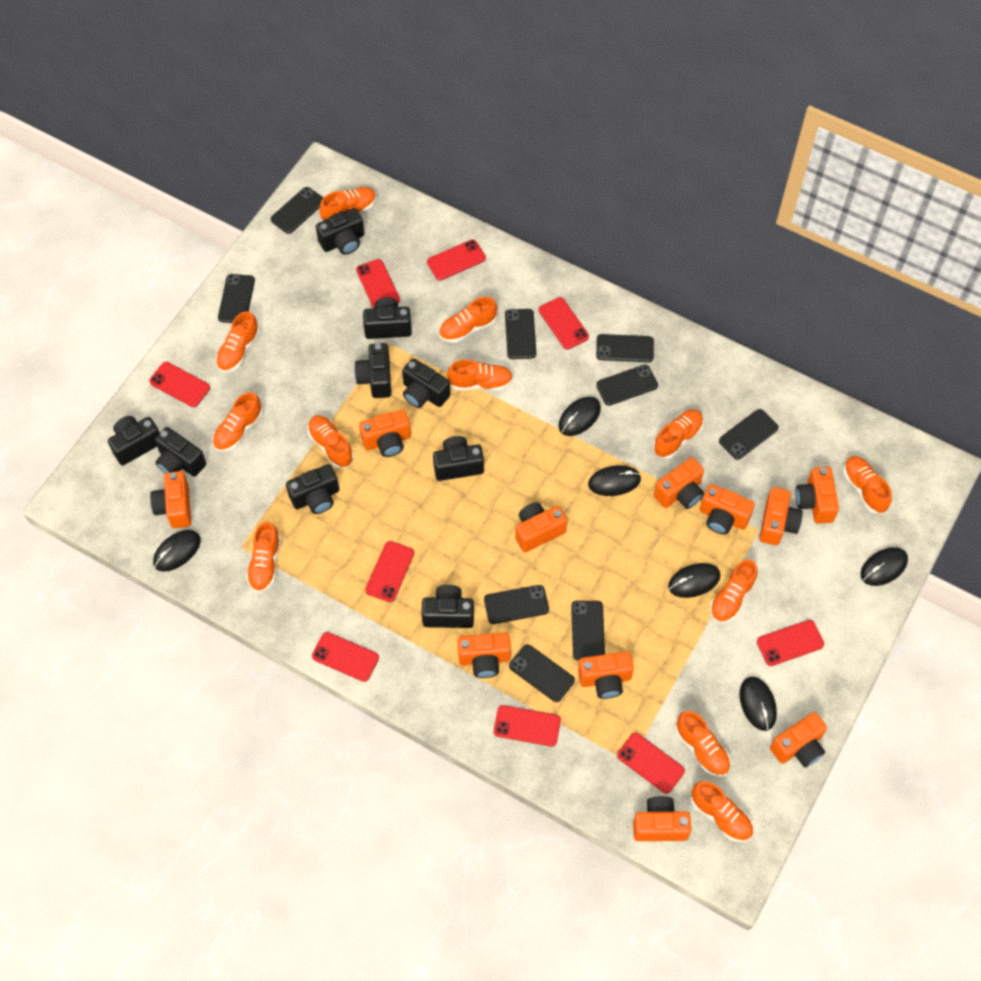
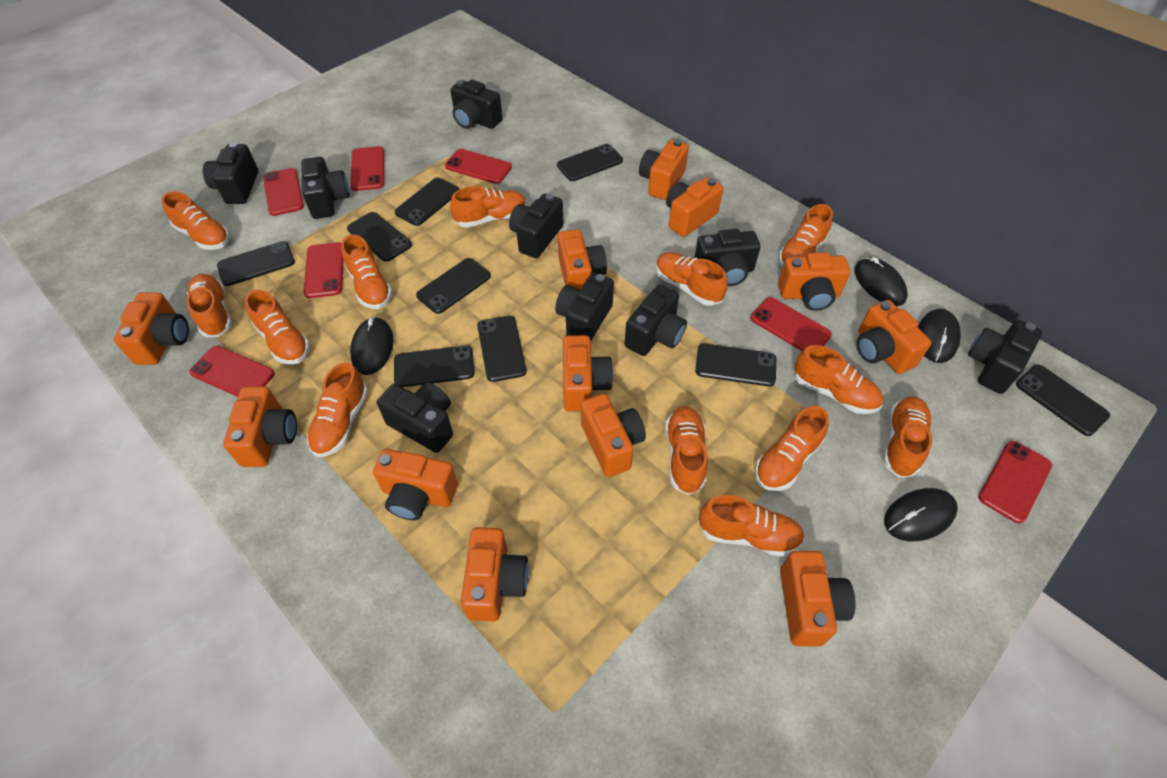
black mouse: 6 -> 4
orange camera: 11 -> 12
orange shoe: 12 -> 13
red phone: 9 -> 7

